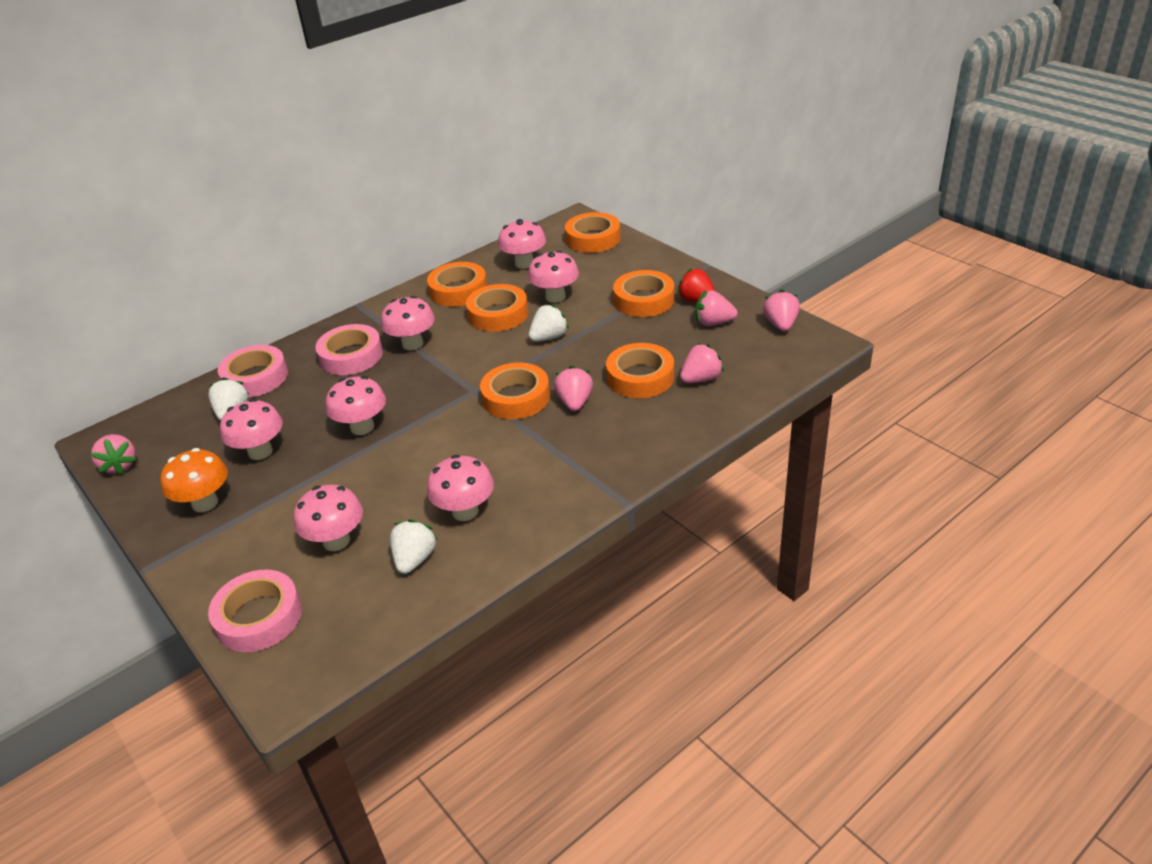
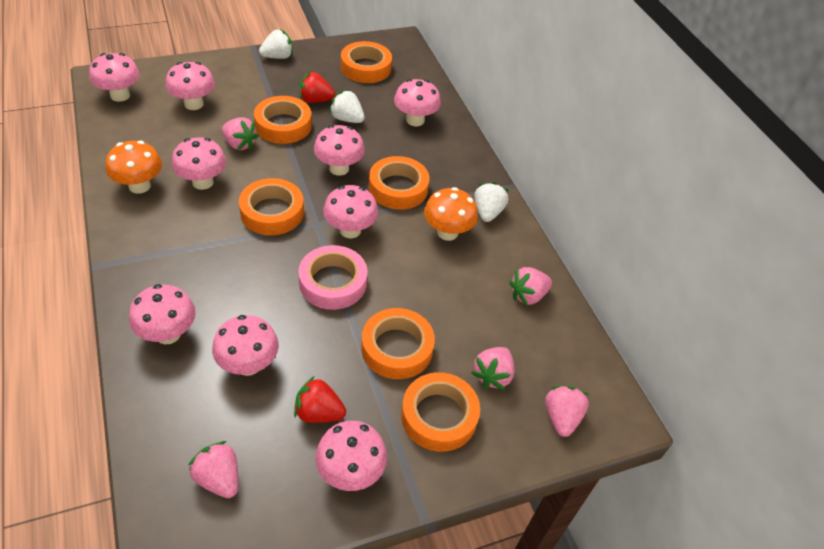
orange mushroom: 1 -> 2
pink mushroom: 7 -> 9
pink tape: 3 -> 1
red strawberry: 1 -> 2

